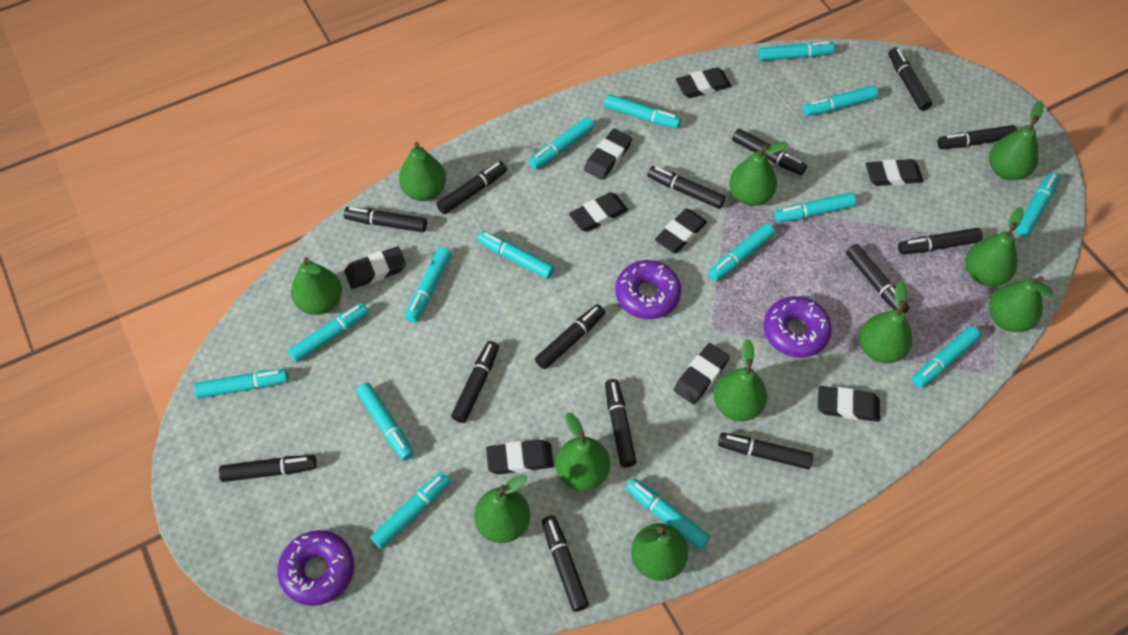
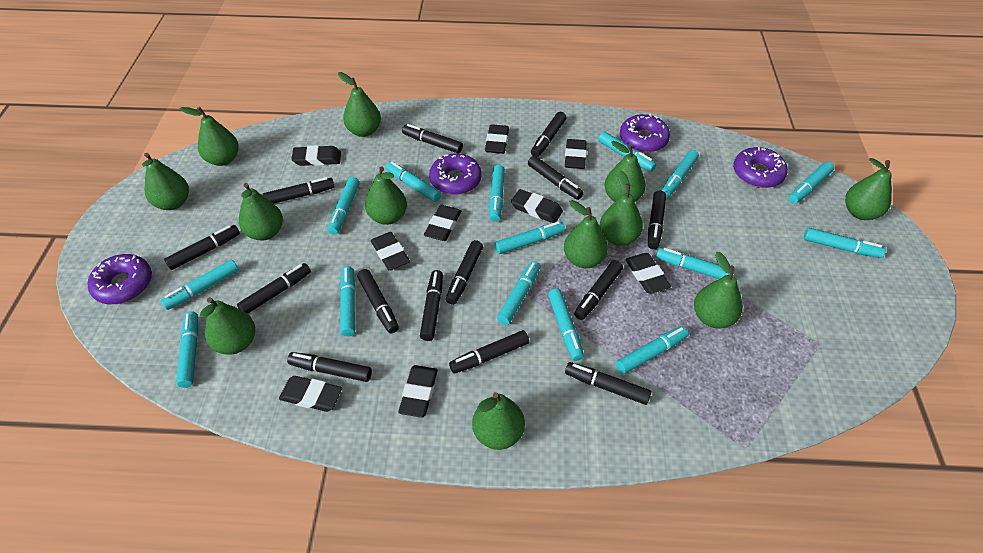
green pear: 11 -> 12
purple donut: 3 -> 4

